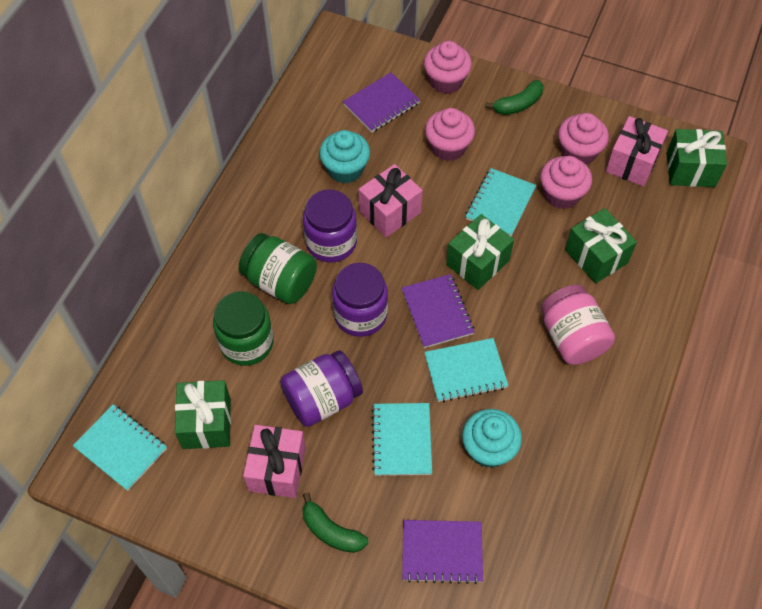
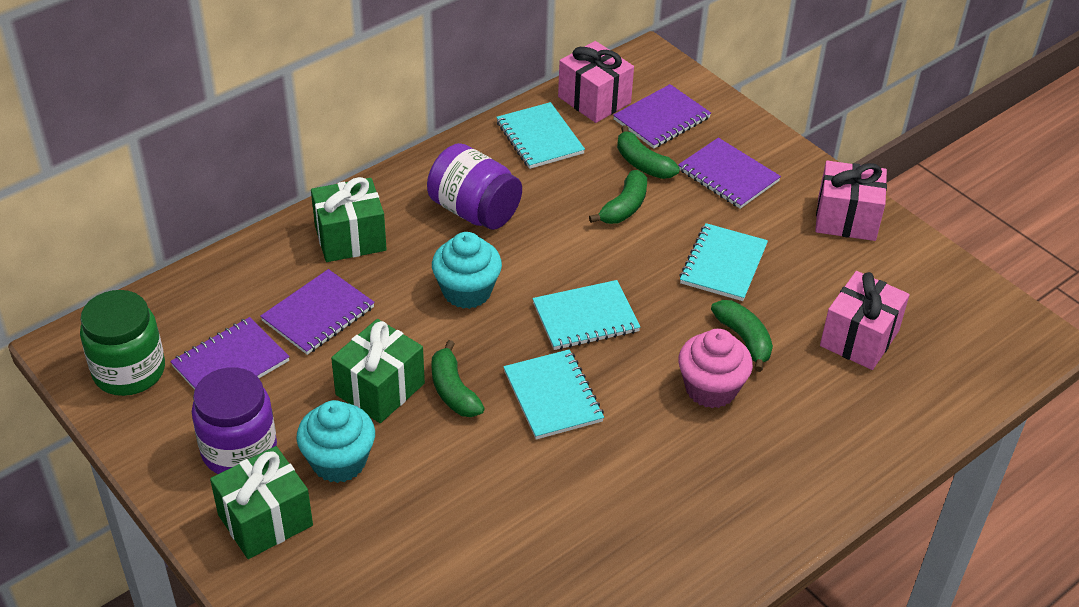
green banana: 2 -> 4
green gift: 4 -> 3
green jar: 2 -> 1
pink cupcake: 4 -> 1
pink jar: 1 -> 0
purple jar: 3 -> 2
purple notebook: 3 -> 4

